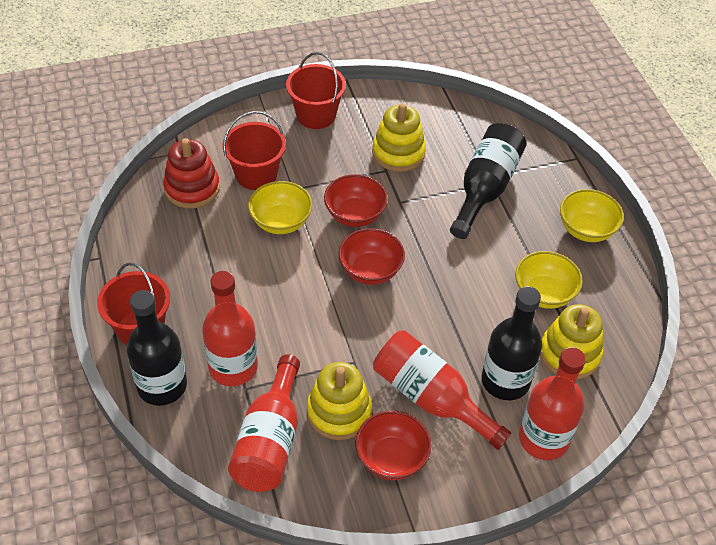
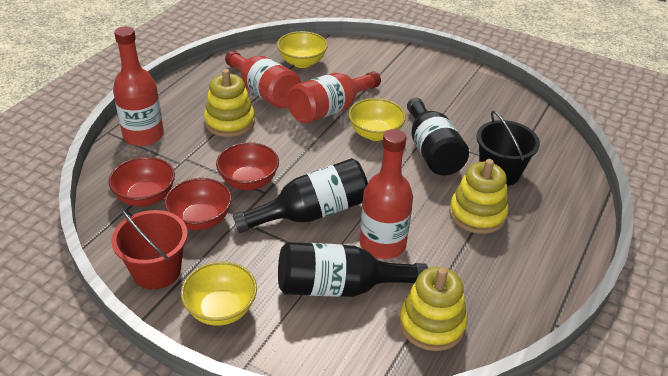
black bucket: 0 -> 1
red bucket: 3 -> 1
red stacking toy: 1 -> 0

